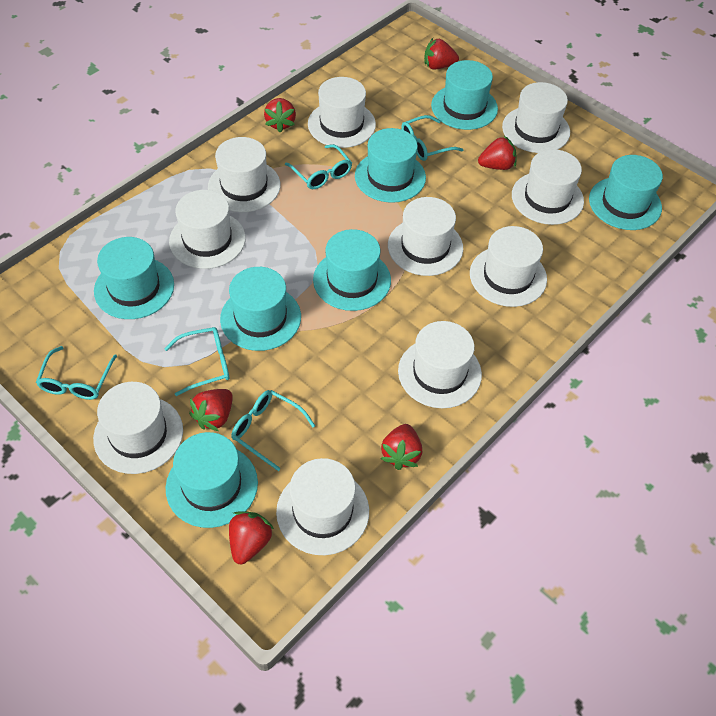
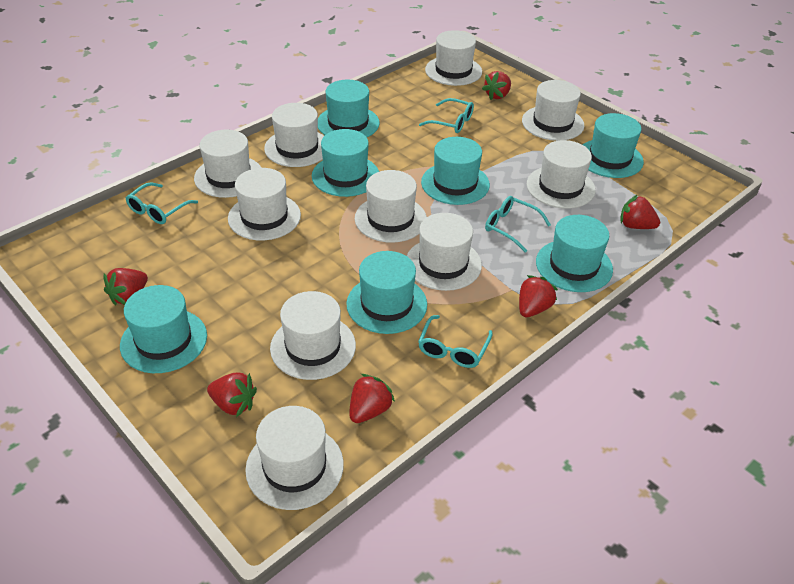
turquoise glasses: 5 -> 4

